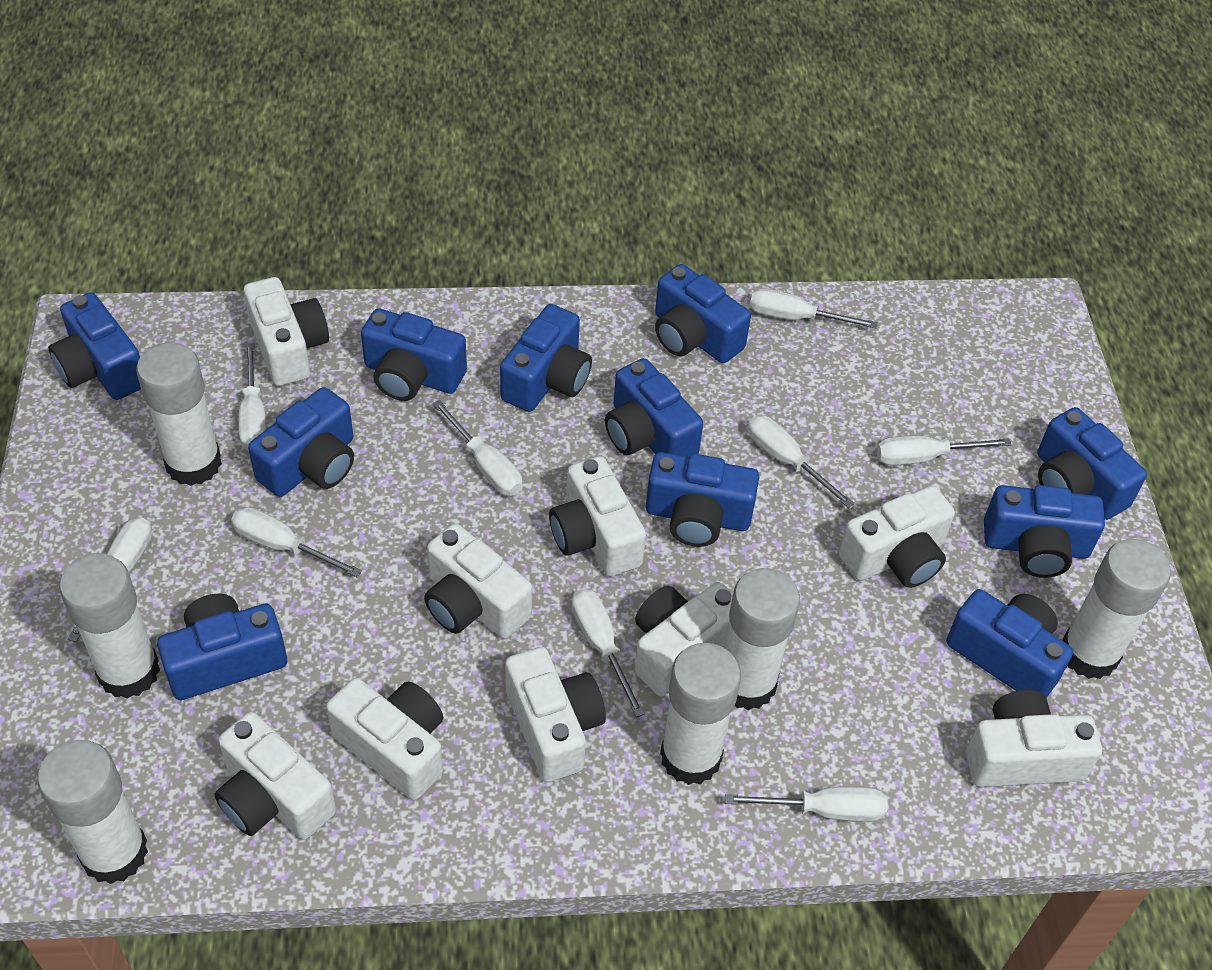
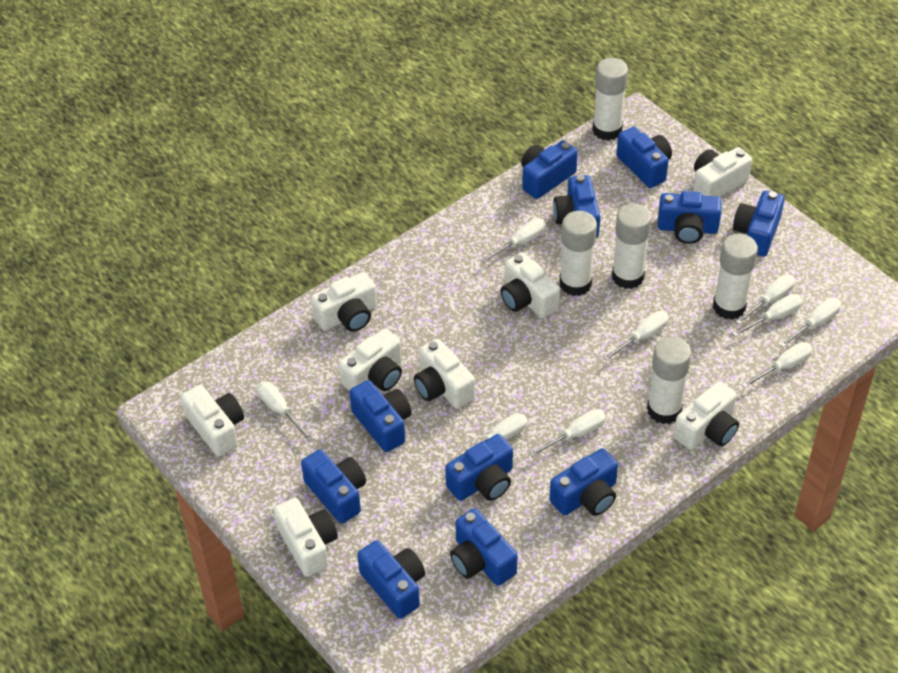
white camera: 9 -> 8
white glue stick: 6 -> 5

